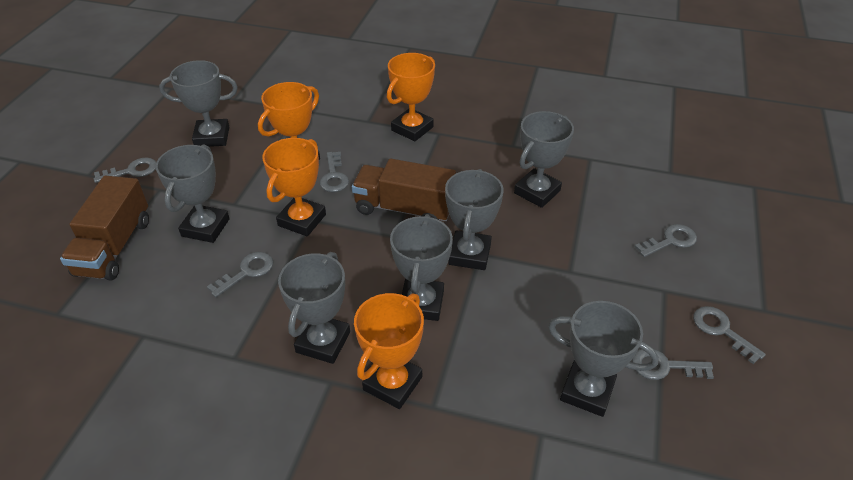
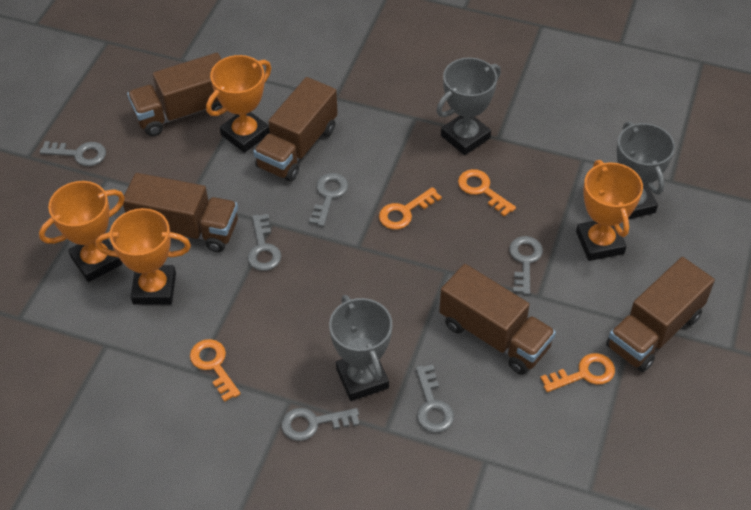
brown truck: 2 -> 5
grey trophy: 7 -> 3
orange key: 0 -> 4

